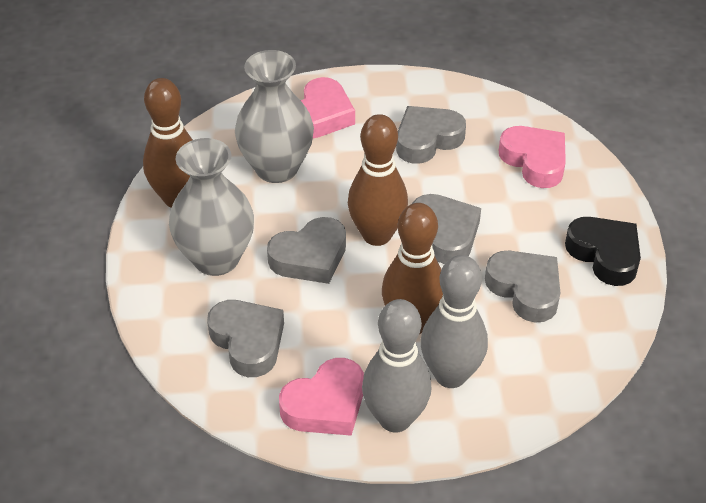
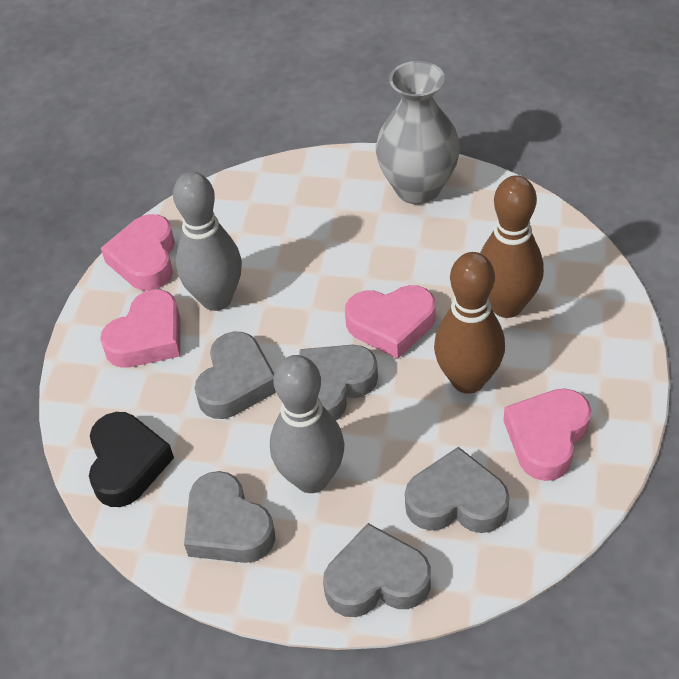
brown bowling pin: 3 -> 2
grey vase: 2 -> 1
pink heart: 3 -> 4

